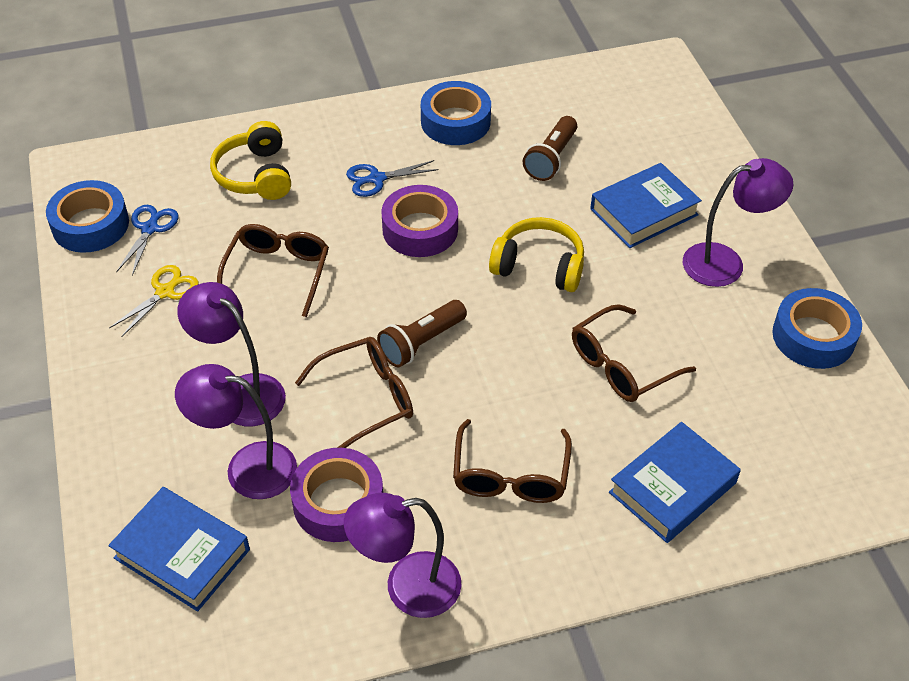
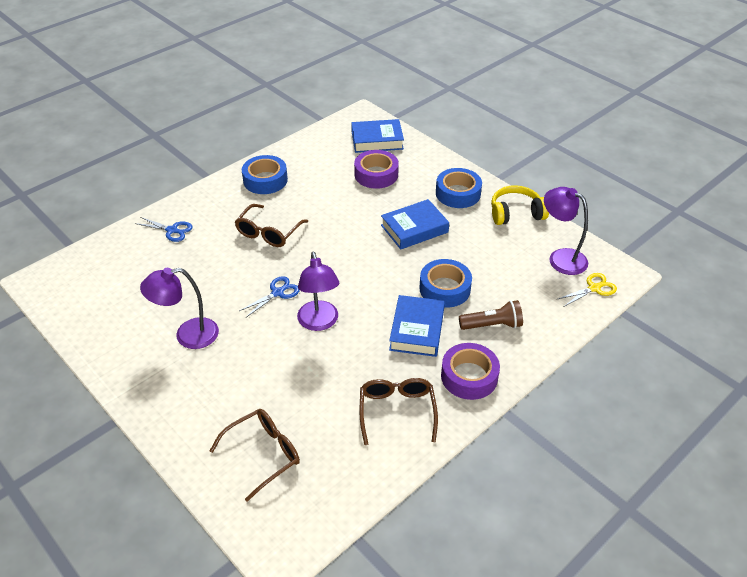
brown flashlight: 2 -> 1
brown glasses: 4 -> 3
purple lamp: 4 -> 3
yellow headphones: 2 -> 1

